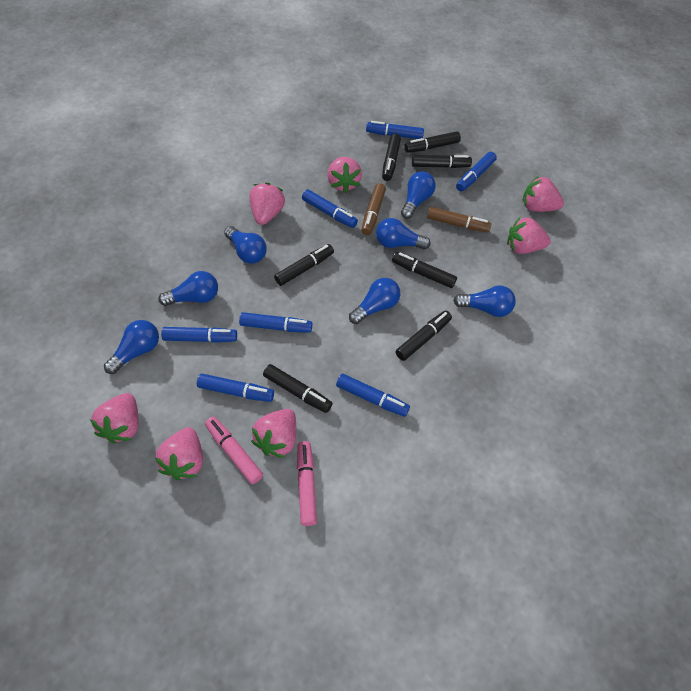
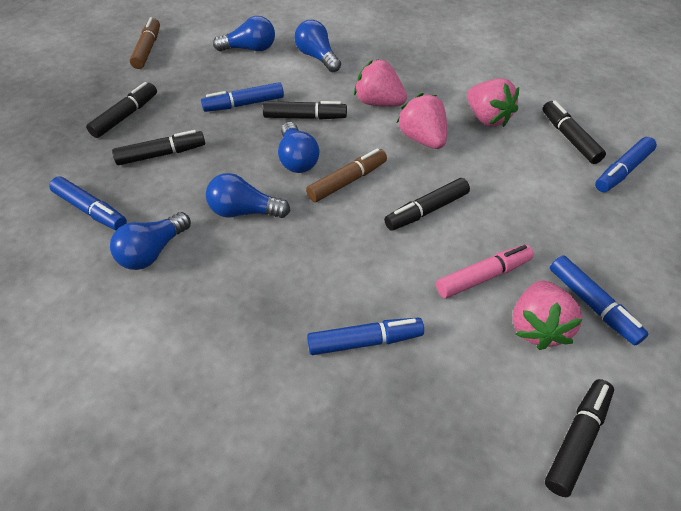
black marker: 7 -> 6
blue light bulb: 7 -> 5
blue marker: 7 -> 5
pink marker: 2 -> 1
pink strawberry: 7 -> 4

